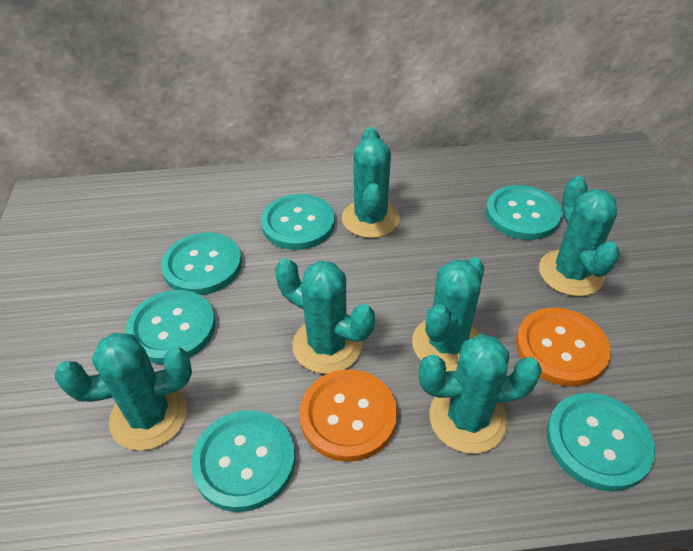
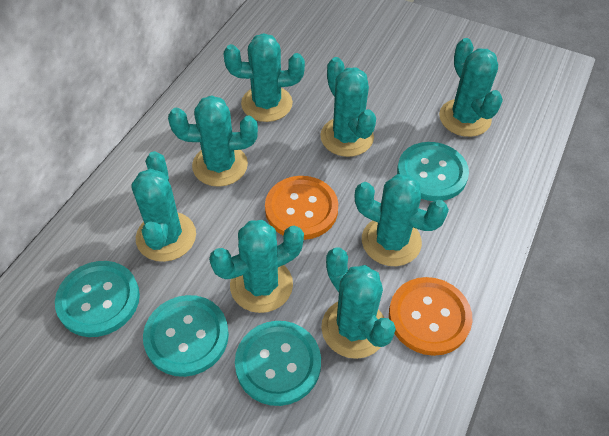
turquoise button: 6 -> 4
turquoise cactus: 6 -> 8

